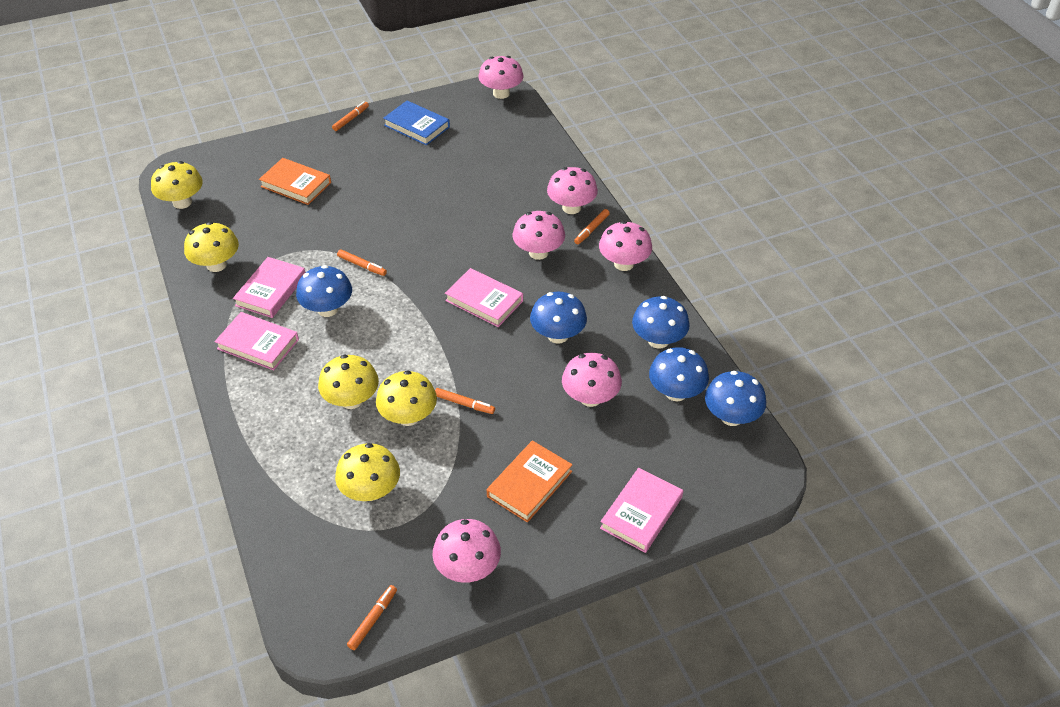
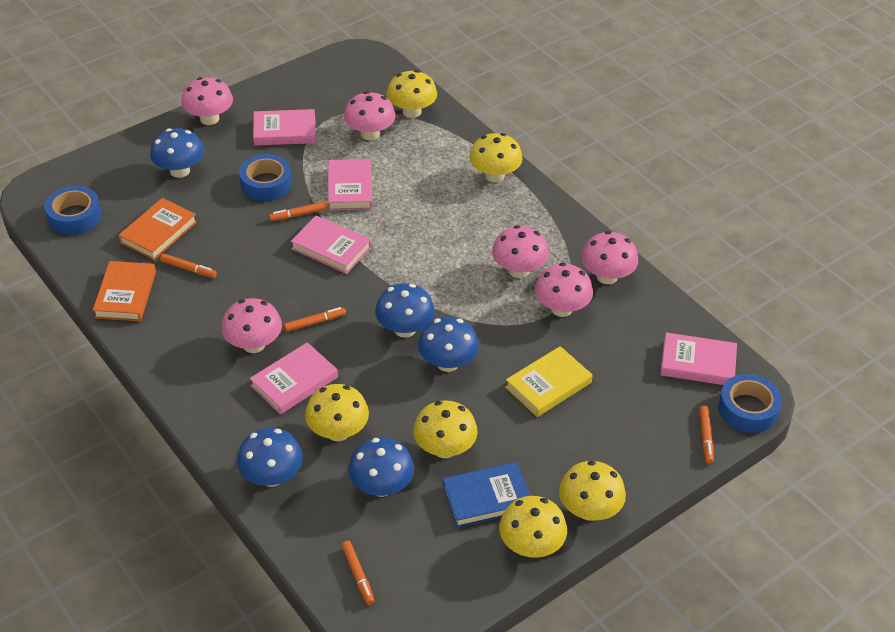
blue tape: 0 -> 3
pink book: 4 -> 5
yellow book: 0 -> 1
yellow mushroom: 5 -> 6

